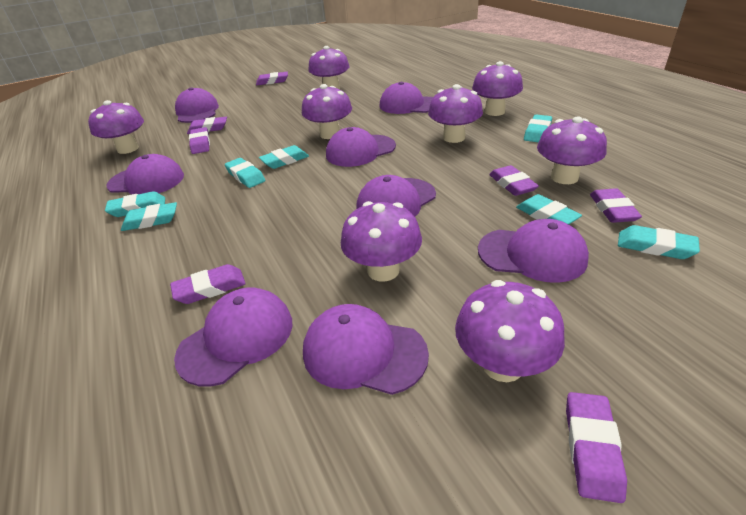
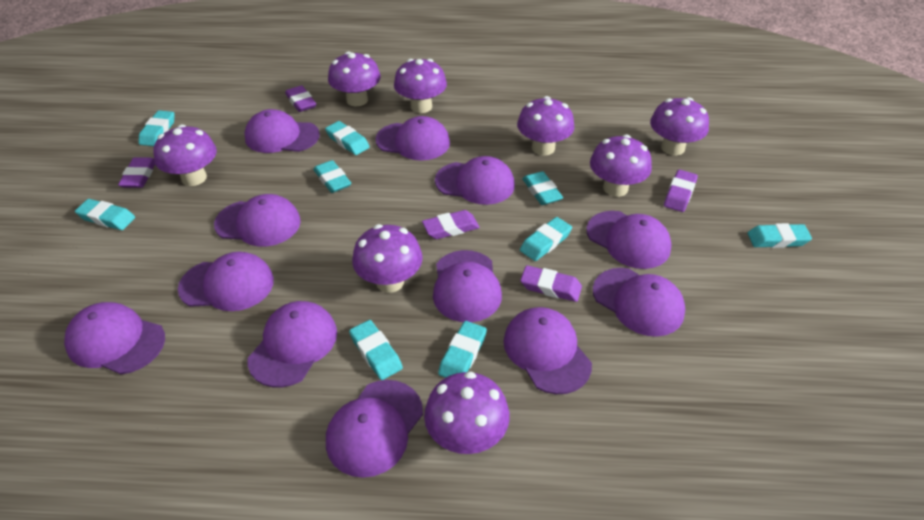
purple cap: 8 -> 12
purple eraser: 7 -> 5
turquoise eraser: 7 -> 9

